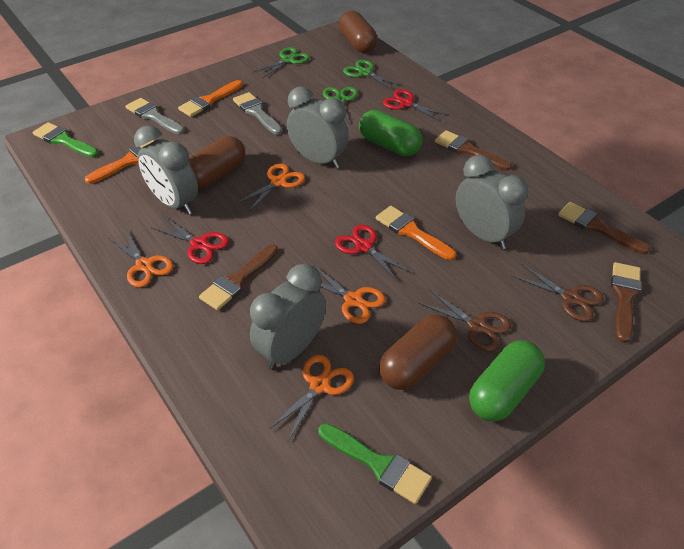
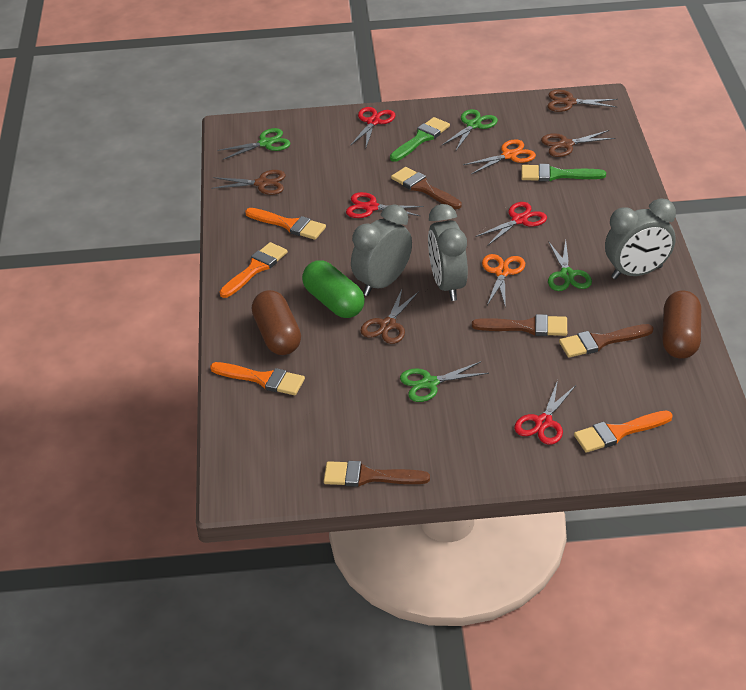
brown capsule: 3 -> 2
brown scissors: 2 -> 4
green capsule: 2 -> 1
green scissors: 3 -> 4
grey brush: 2 -> 0
grey clock: 4 -> 3
orange brush: 3 -> 4
orange scissors: 4 -> 2
red scissors: 3 -> 4

